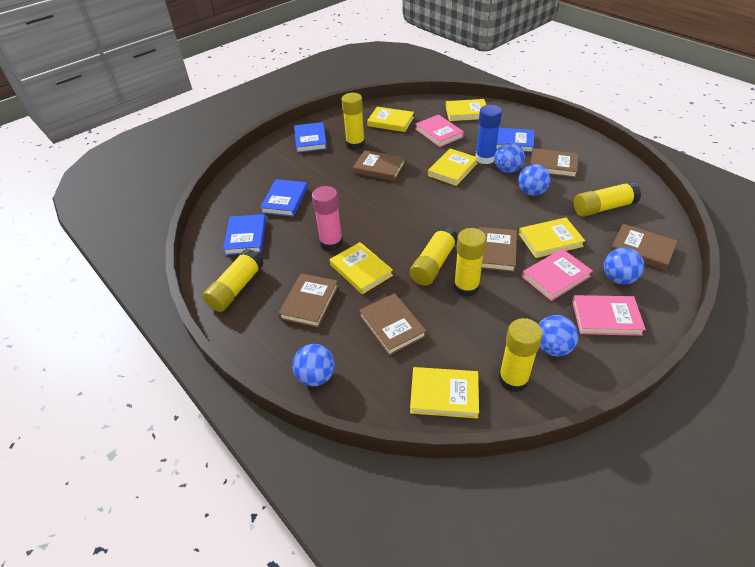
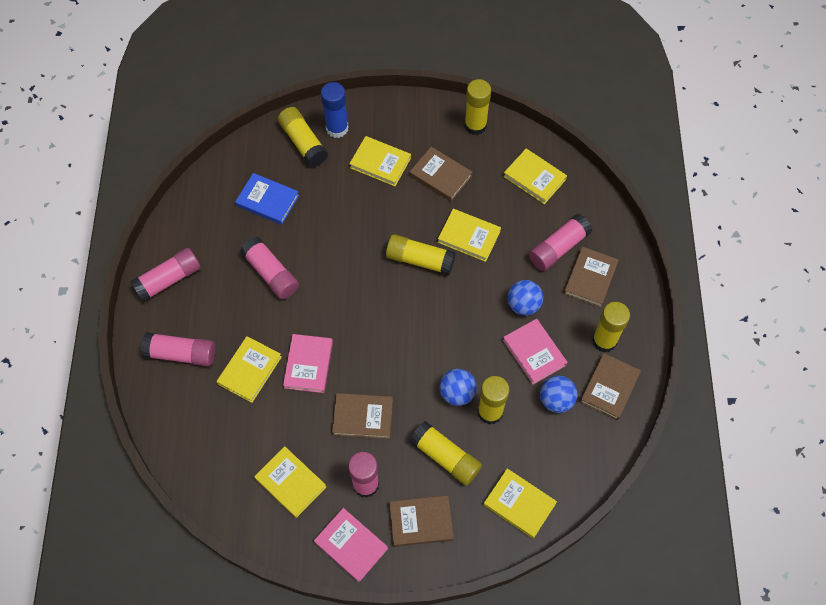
blue ball: 5 -> 3
blue book: 4 -> 1
brown book: 6 -> 5
pink glue stick: 1 -> 5

